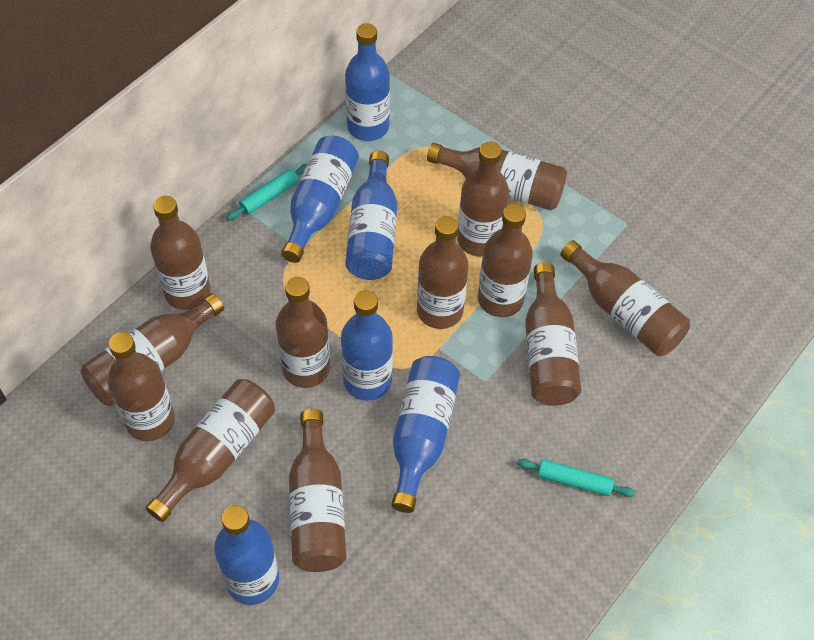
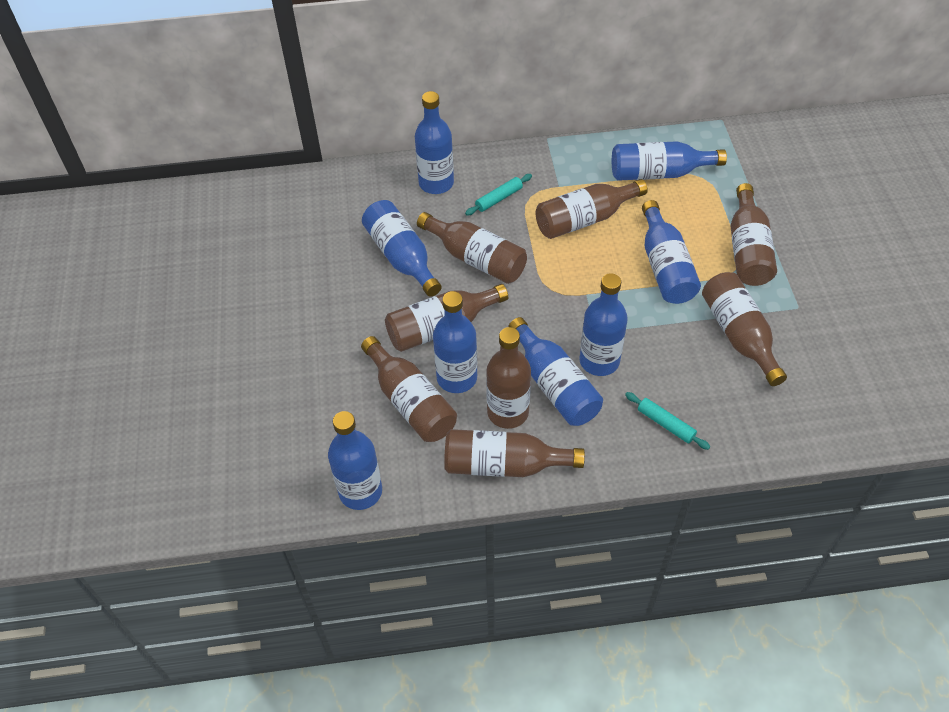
blue bottle: 6 -> 8
brown bottle: 12 -> 8

